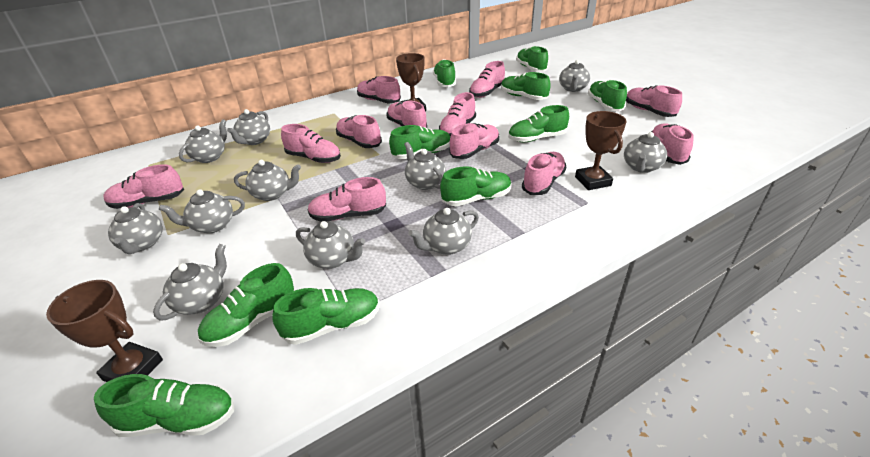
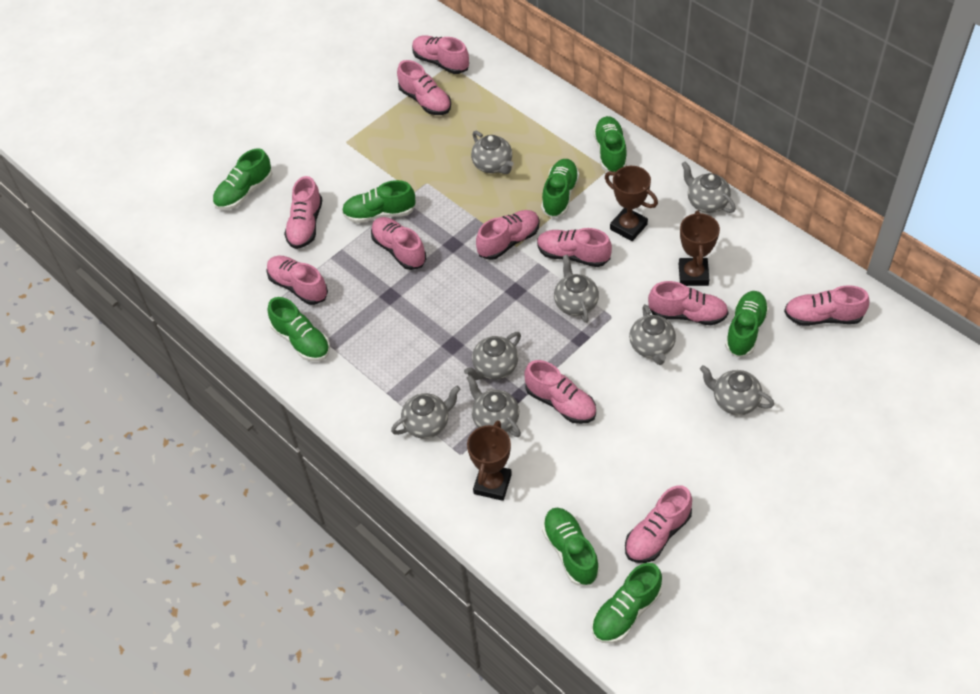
green shoe: 10 -> 8
grey teapot: 11 -> 8
pink shoe: 12 -> 11

